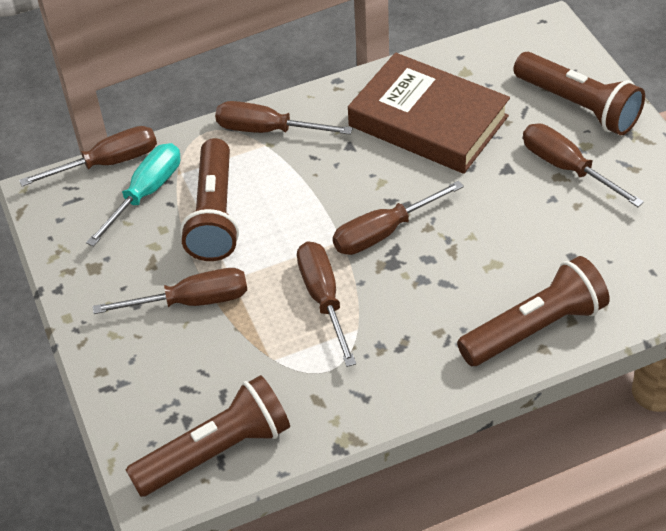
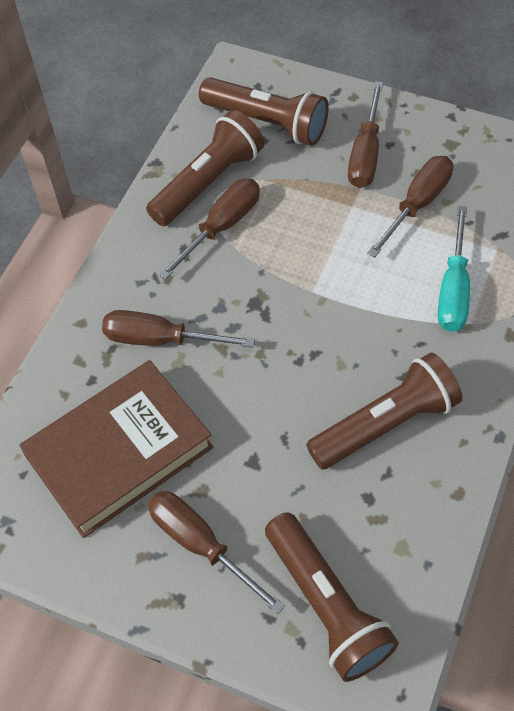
brown screwdriver: 6 -> 5

